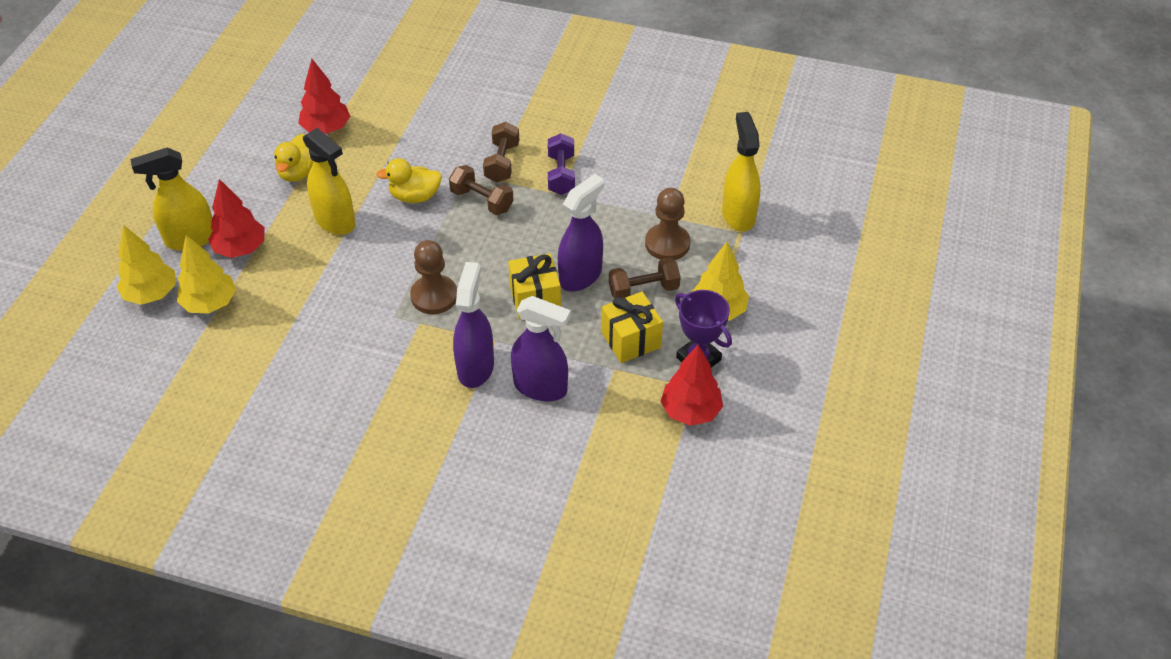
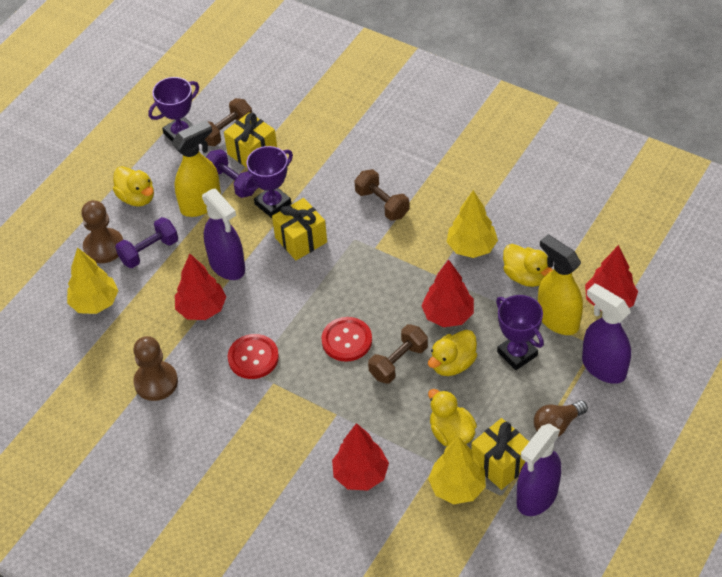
brown light bulb: 0 -> 1
purple dumbbell: 1 -> 2
purple trophy: 1 -> 3
red button: 0 -> 2
red tree: 3 -> 4
yellow duck: 2 -> 4
yellow gift: 2 -> 3
yellow spray bottle: 3 -> 2

